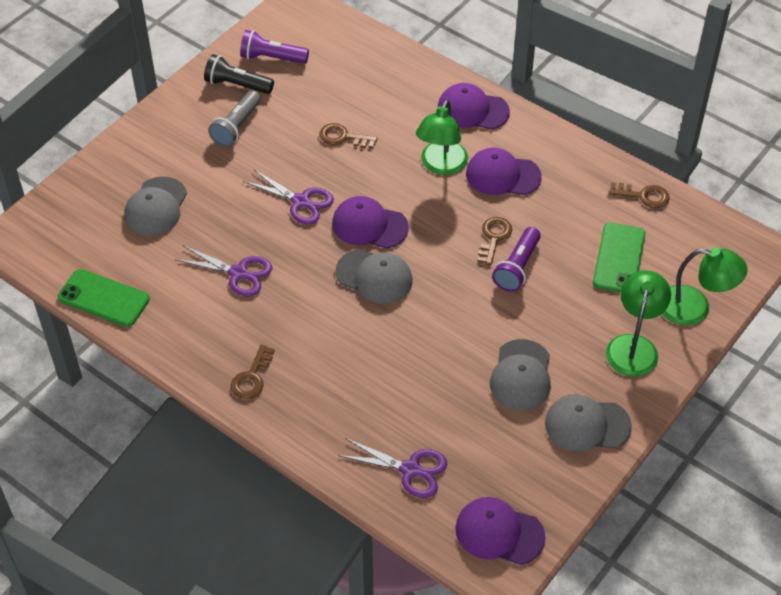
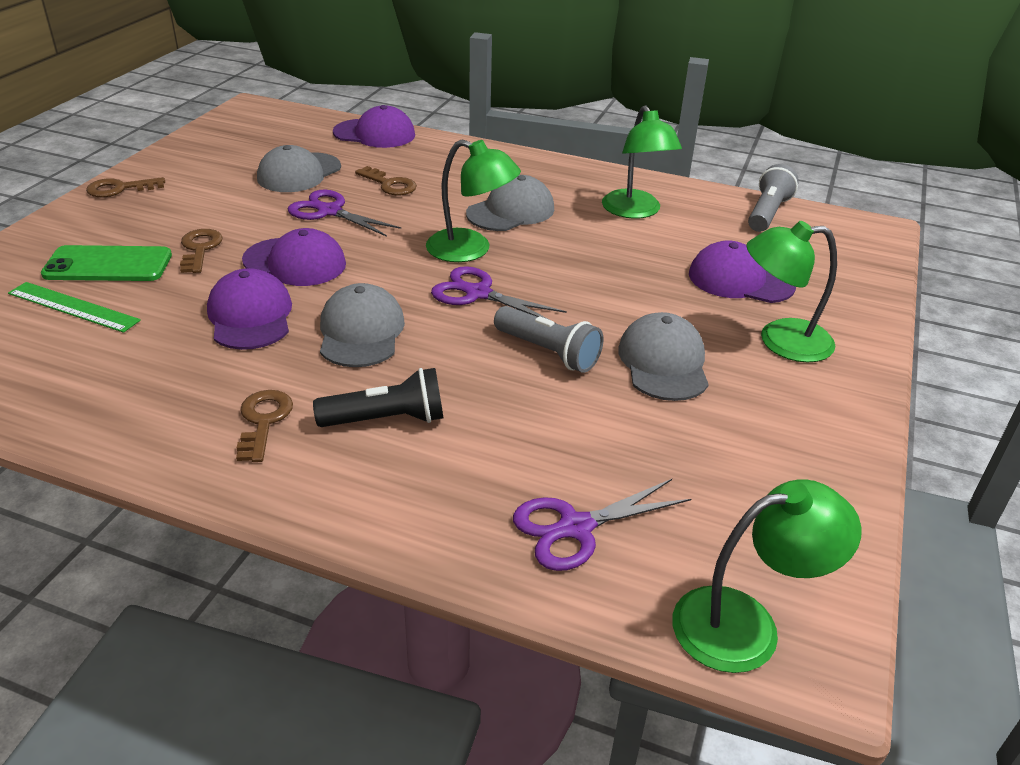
green lamp: 3 -> 4
green phone: 2 -> 1
green ruler: 0 -> 1
grey flashlight: 1 -> 2
purple flashlight: 2 -> 0

